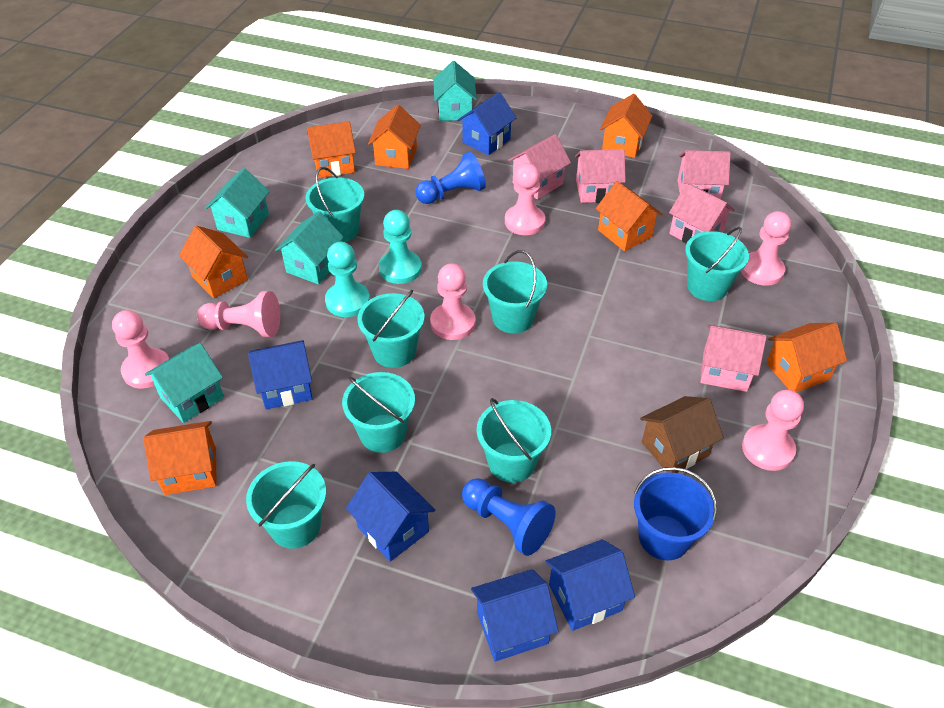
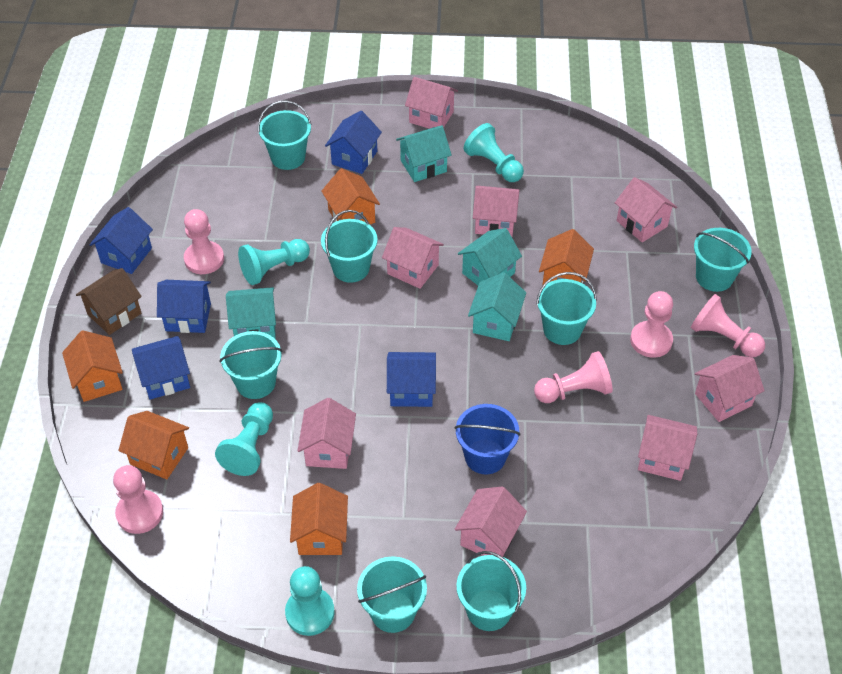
blue pawn: 2 -> 0
orange house: 7 -> 5
pink house: 5 -> 8
pink pawn: 6 -> 5
turquoise pawn: 2 -> 4

